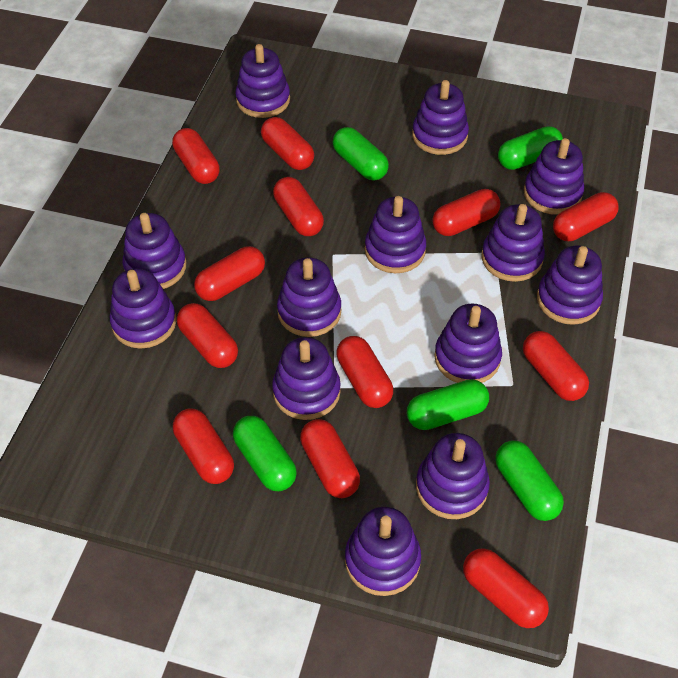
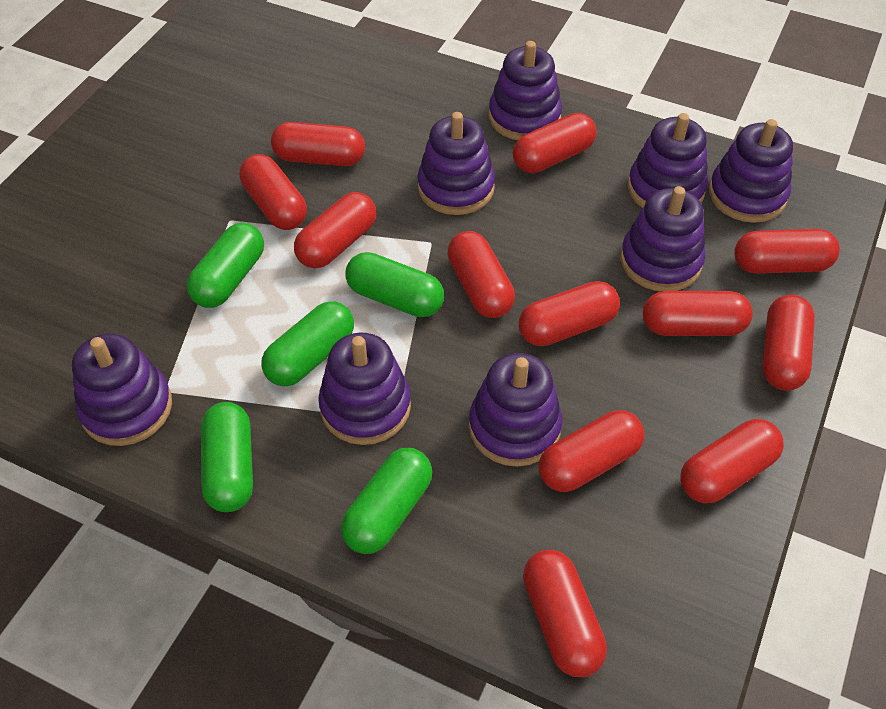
purple stacking toy: 13 -> 8

